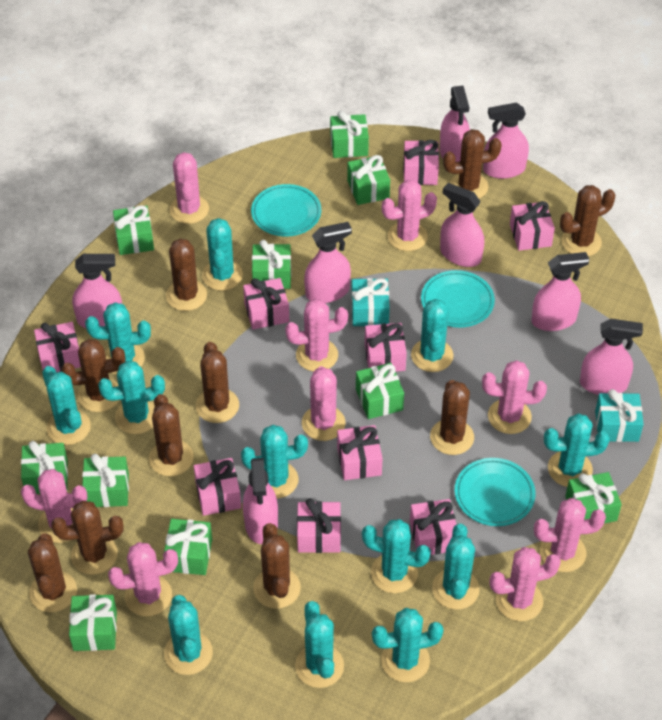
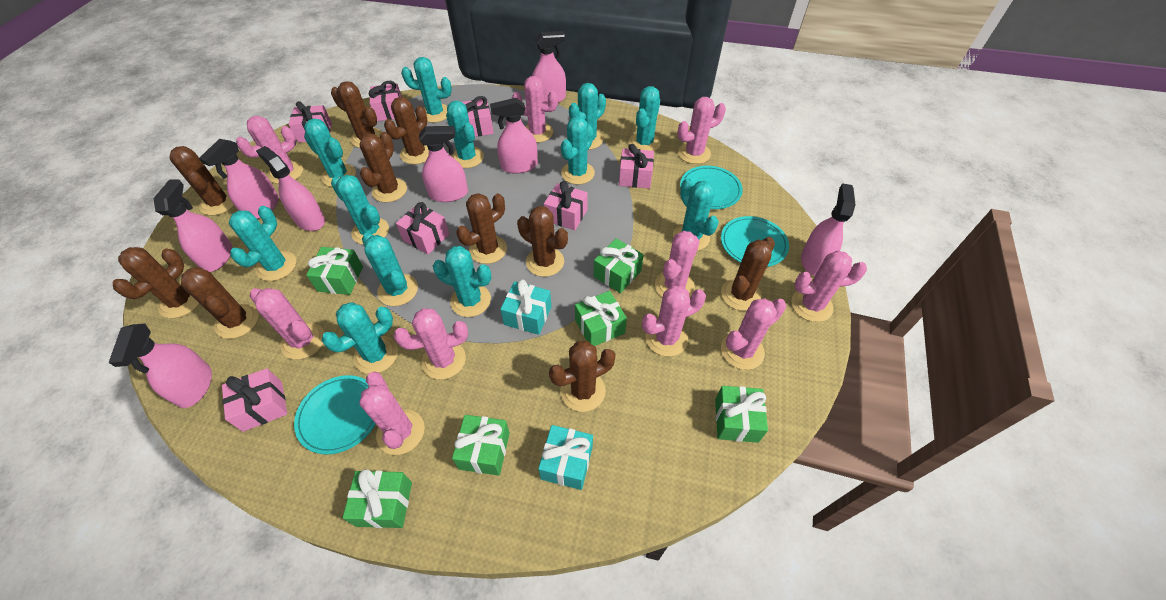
green gift: 10 -> 6
pink cactus: 9 -> 10
pink gift: 9 -> 7

